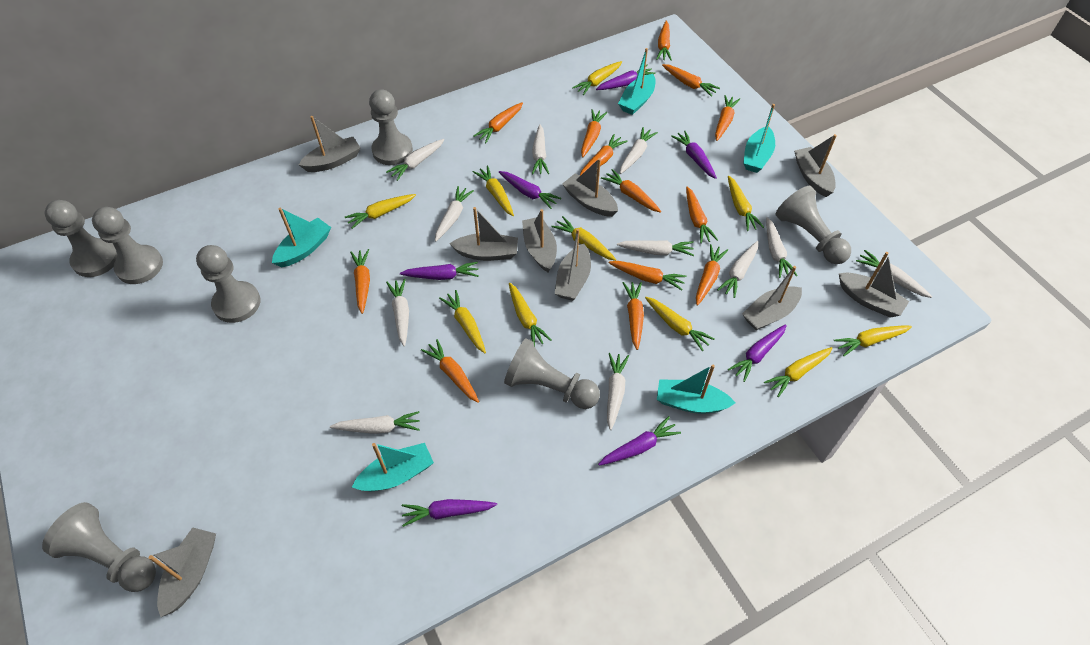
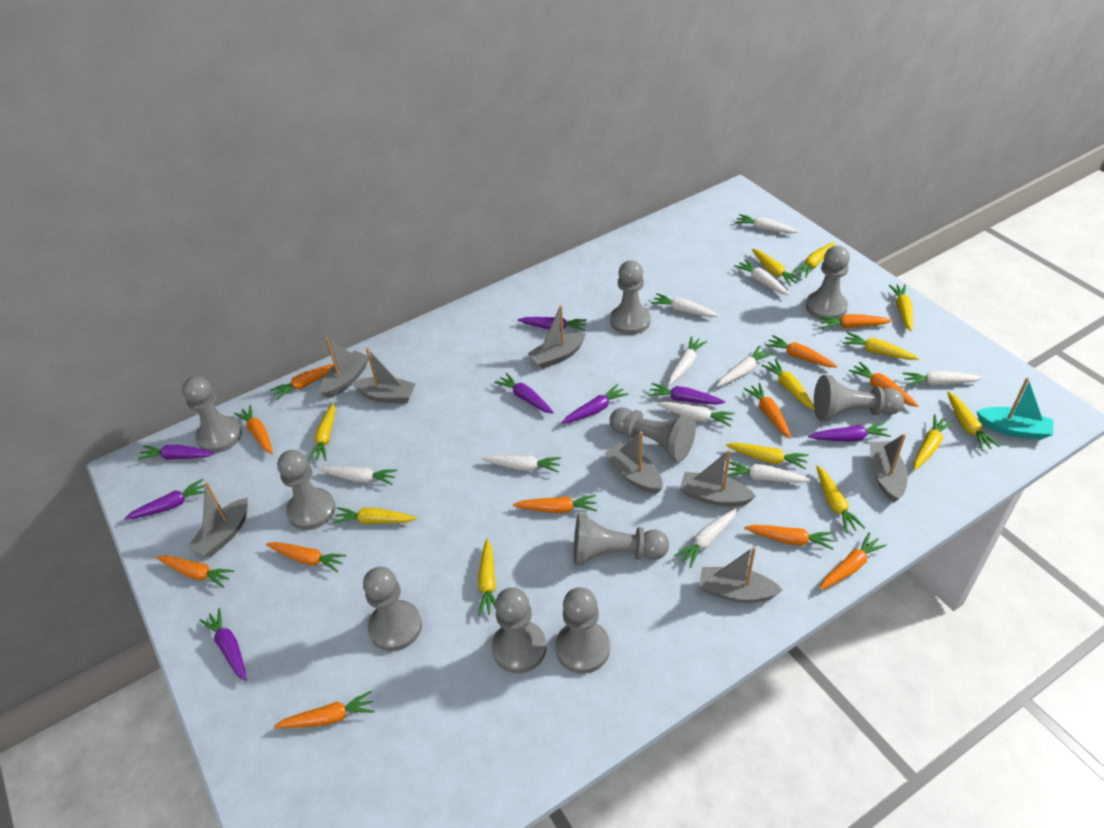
grey boat: 9 -> 8
grey pawn: 7 -> 10
orange carrot: 13 -> 12
purple carrot: 7 -> 8
turquoise boat: 5 -> 1
yellow carrot: 10 -> 12

